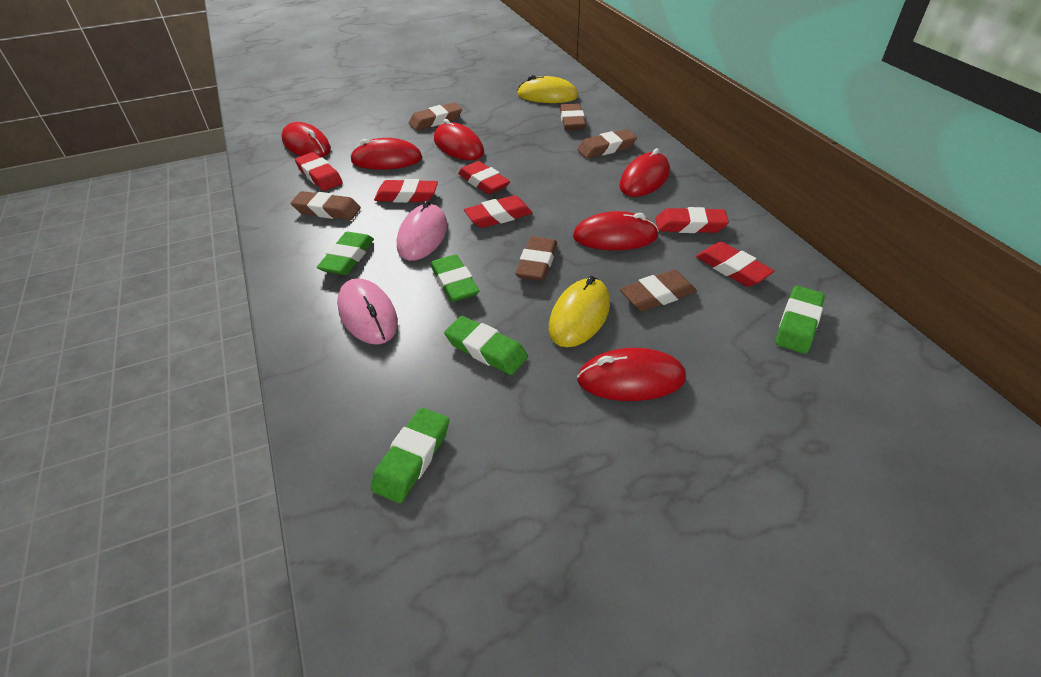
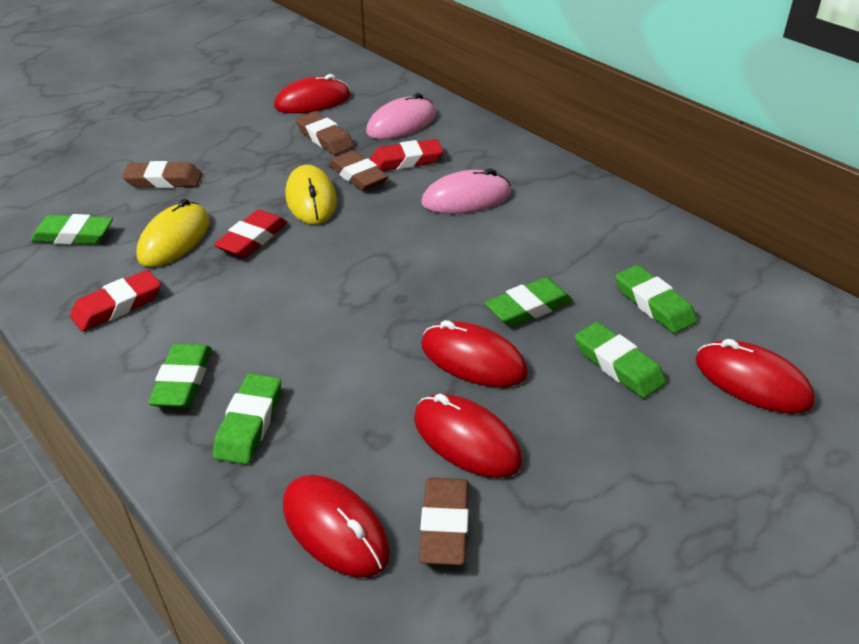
brown eraser: 6 -> 4
green eraser: 5 -> 6
red eraser: 6 -> 3
red mouse: 6 -> 5

